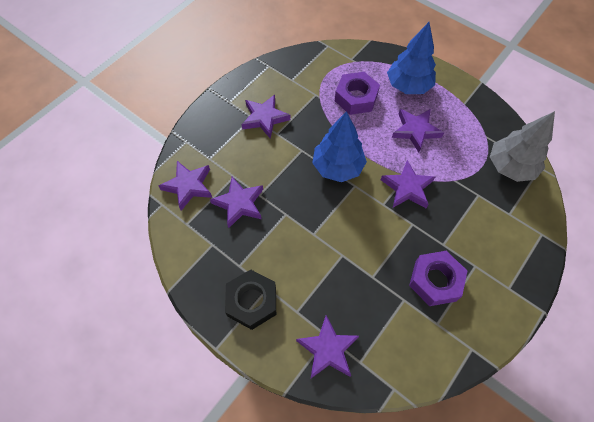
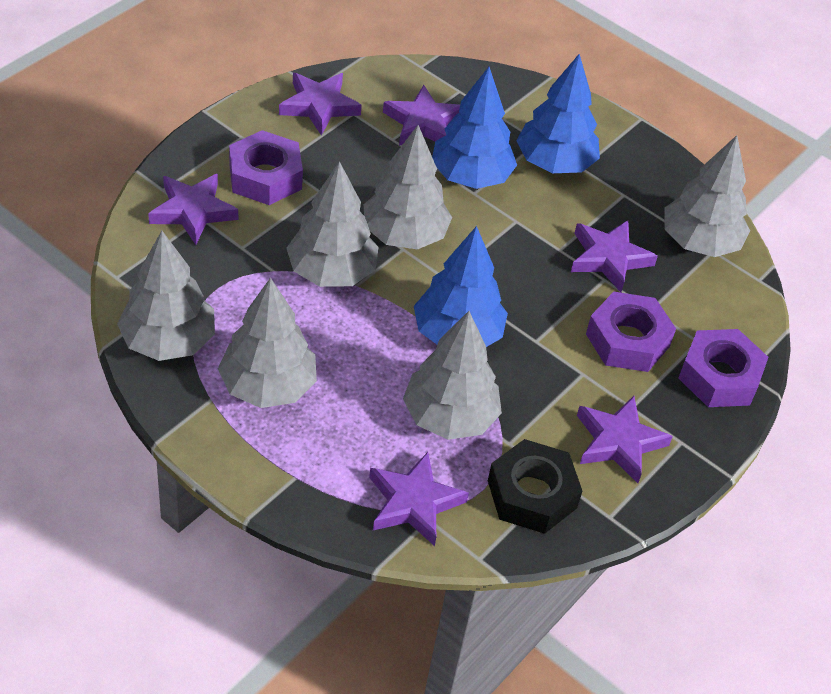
blue tree: 2 -> 3
grey tree: 1 -> 6
purple nut: 2 -> 3

